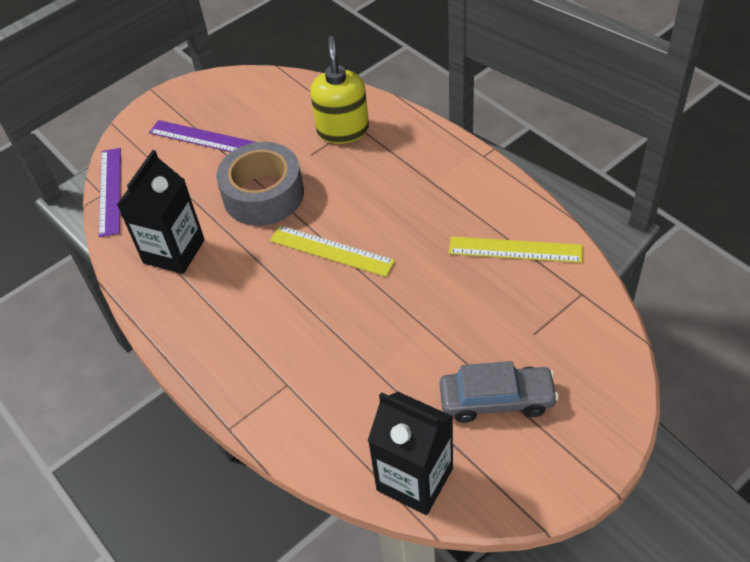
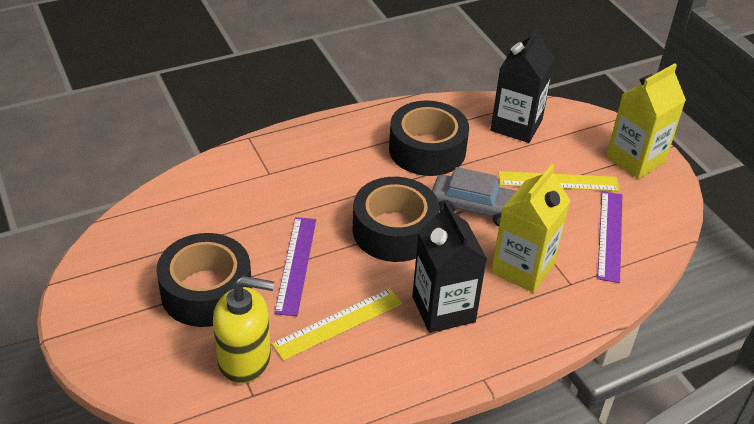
black tape: 0 -> 3
grey tape: 1 -> 0
yellow carton: 0 -> 2

